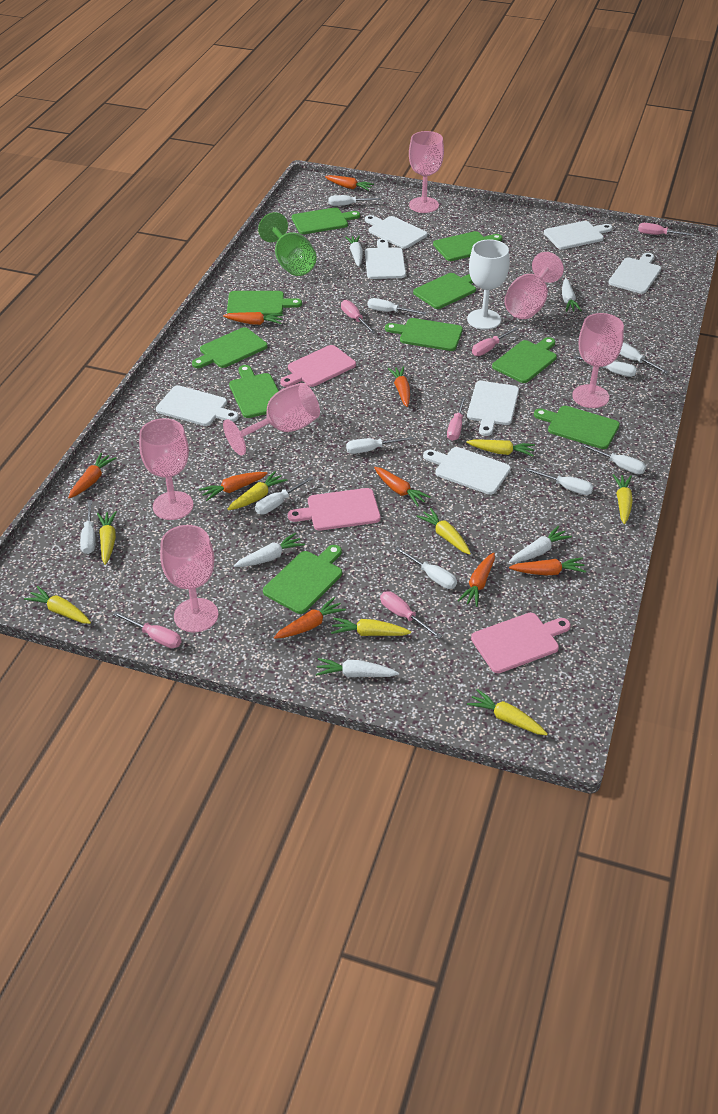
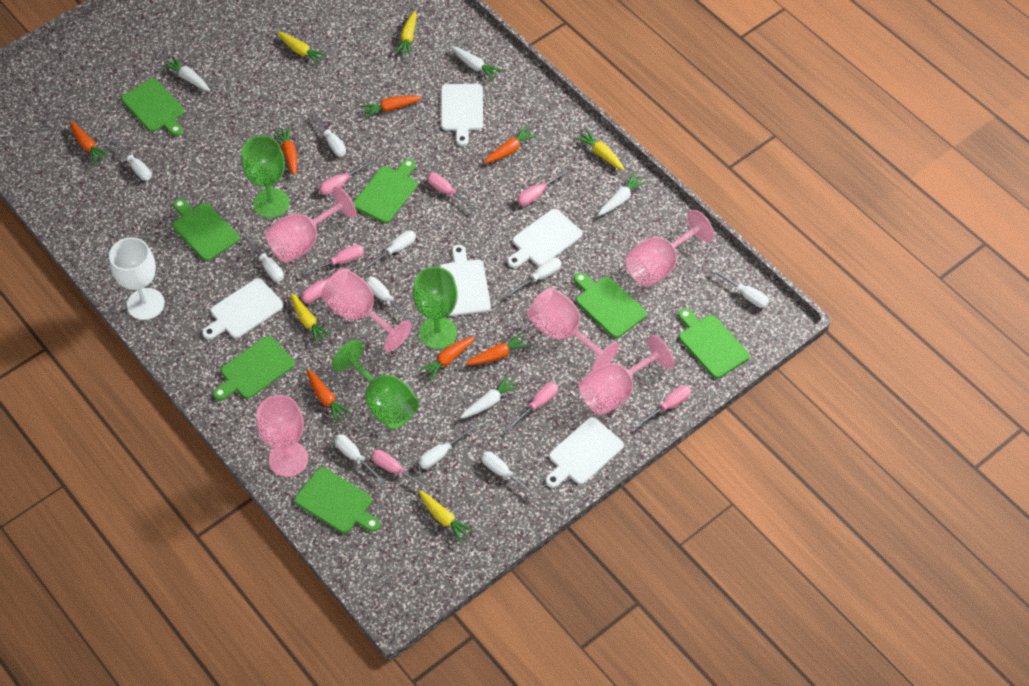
green cutting board: 10 -> 7
green goblet: 1 -> 3
orange carrot: 9 -> 7
pink cutting board: 3 -> 0
pink screwdriver: 6 -> 8
white carrot: 5 -> 4
white cutting board: 7 -> 5
yellow carrot: 8 -> 5

